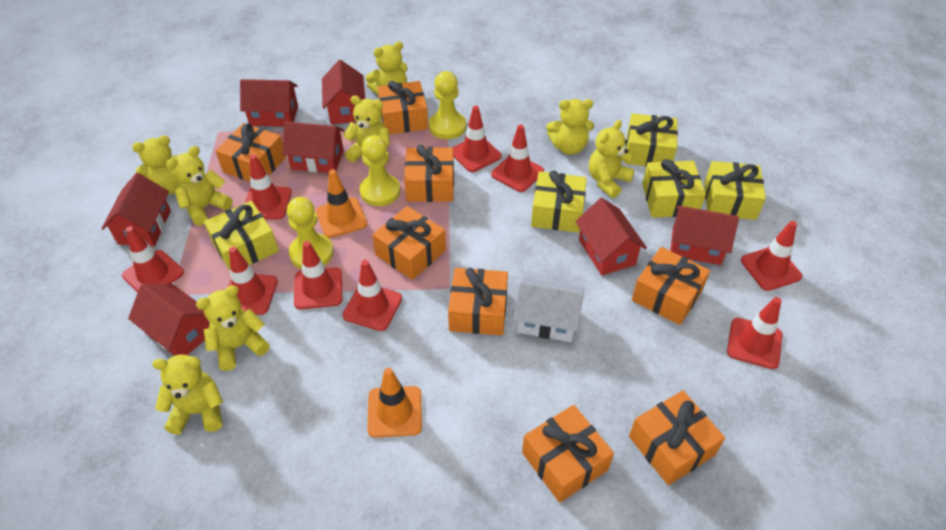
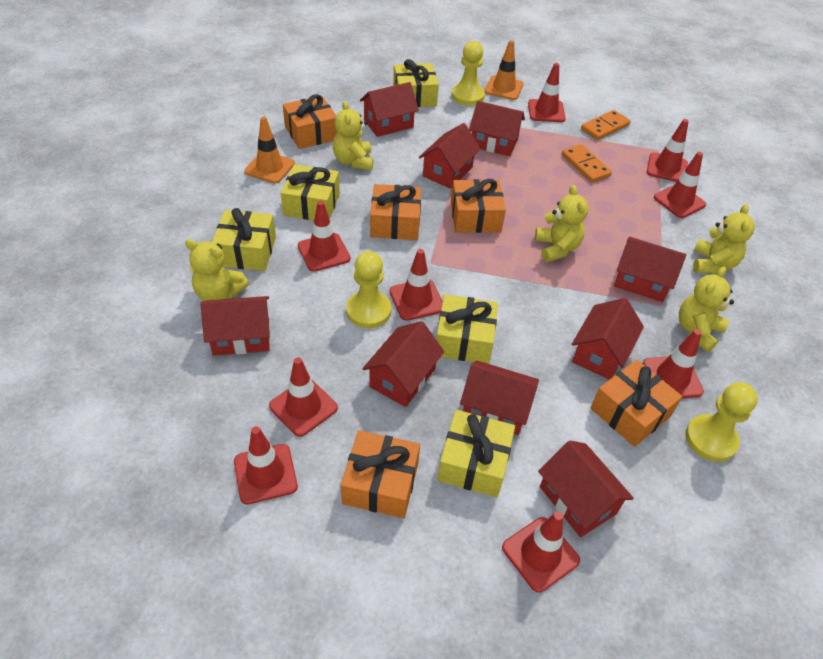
orange domino: 0 -> 2
orange gift: 8 -> 5
red house: 7 -> 9
white house: 1 -> 0
yellow teddy bear: 8 -> 5

